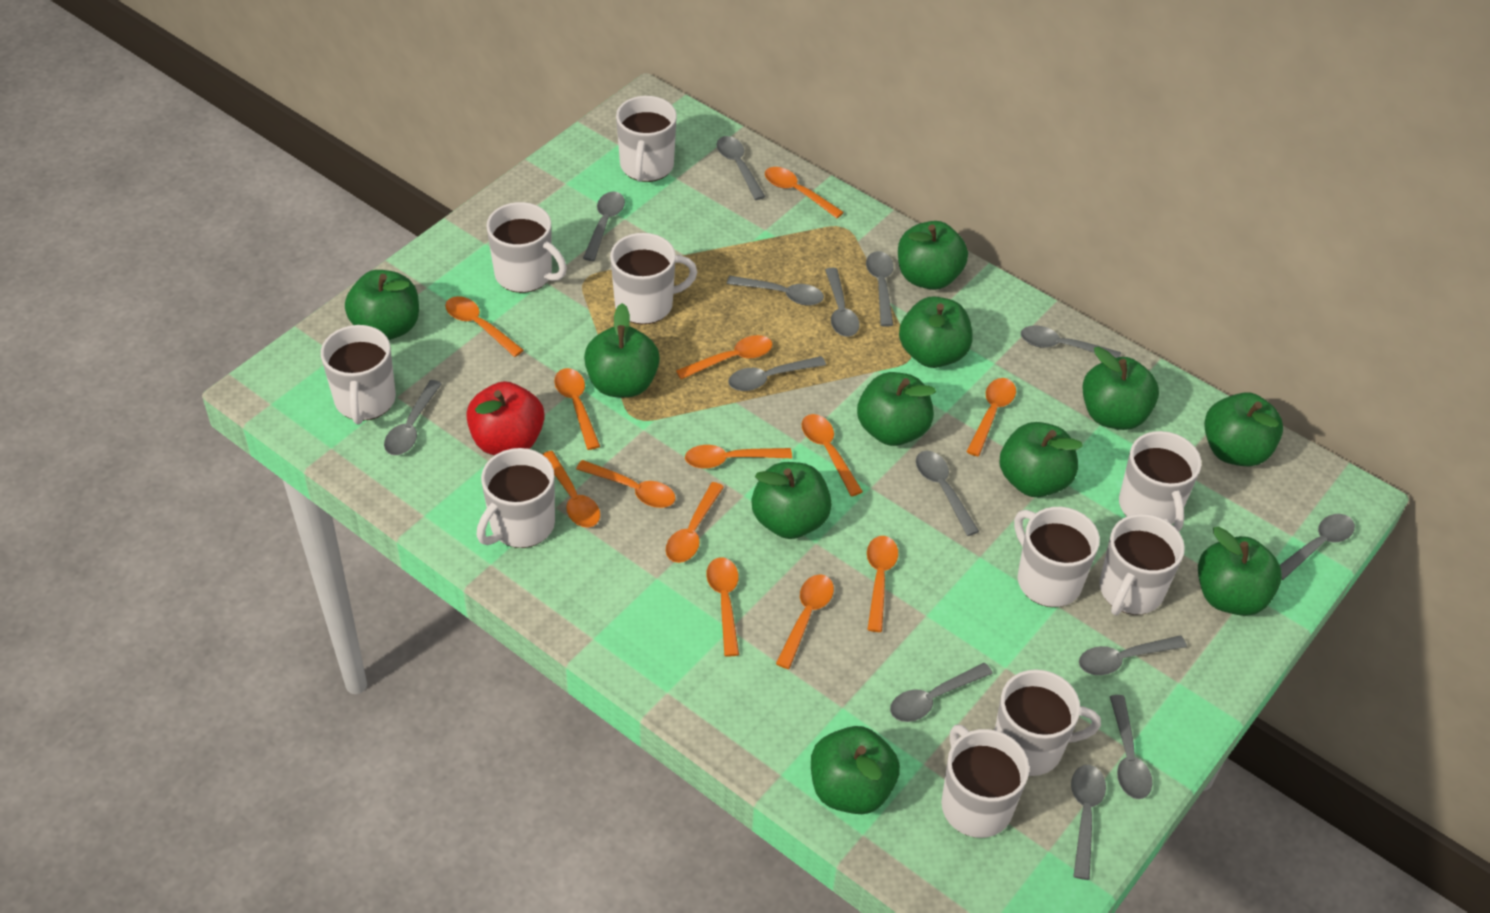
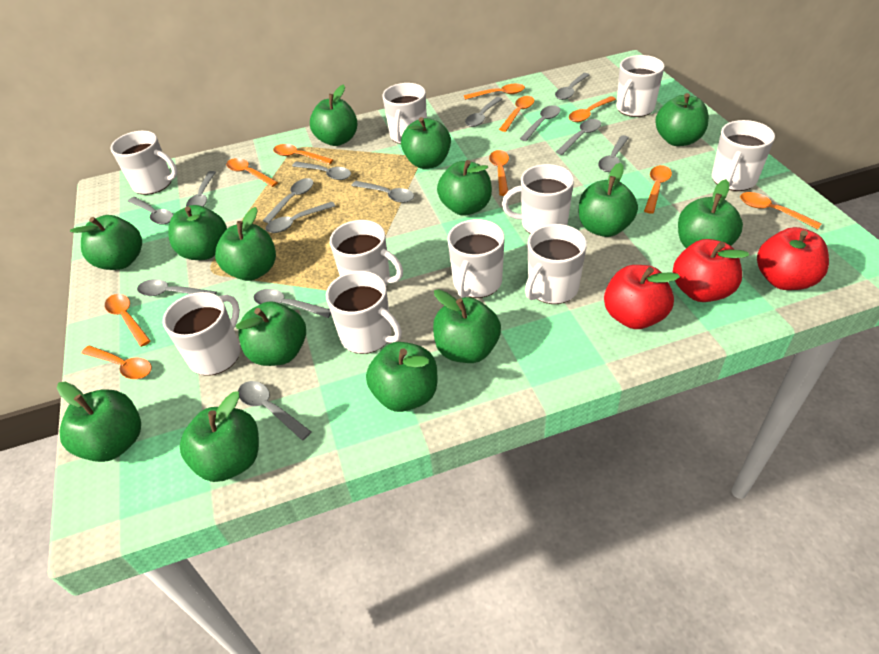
green apple: 11 -> 14
orange spoon: 13 -> 10
red apple: 1 -> 3

